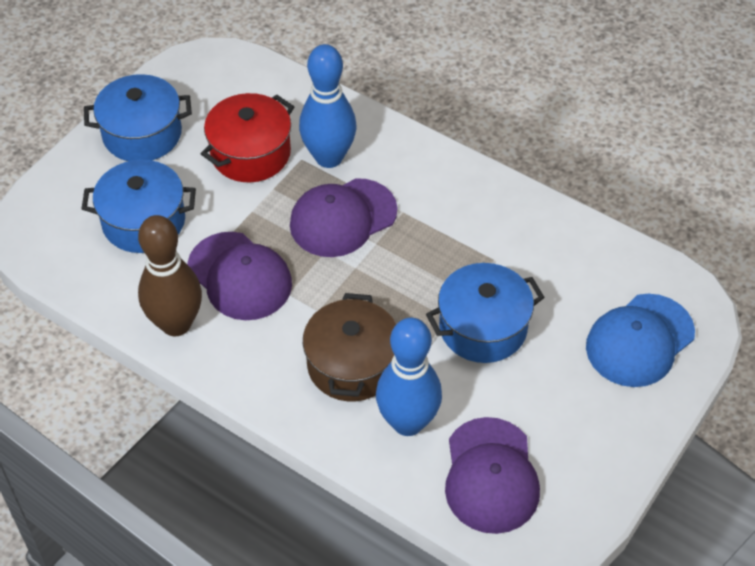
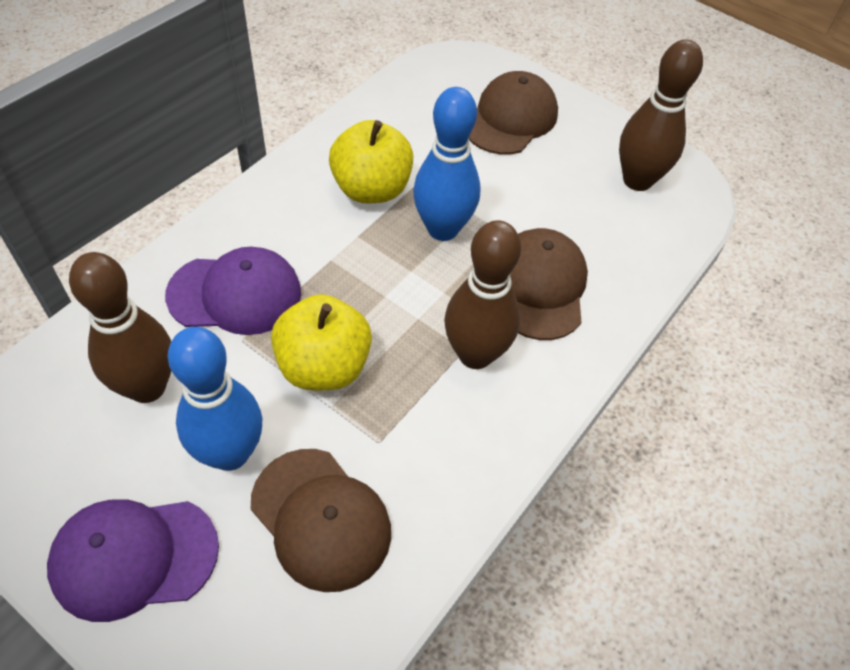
blue cap: 1 -> 0
blue pot: 3 -> 0
brown bowling pin: 1 -> 3
brown cap: 0 -> 3
brown pot: 1 -> 0
purple cap: 3 -> 2
red pot: 1 -> 0
yellow apple: 0 -> 2

